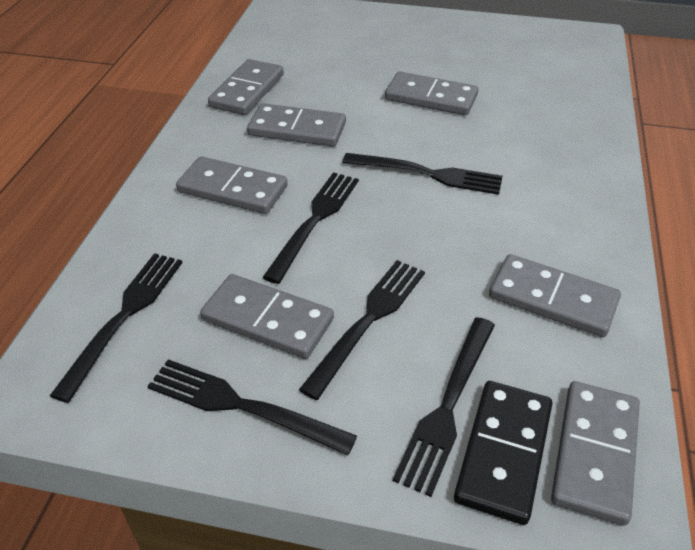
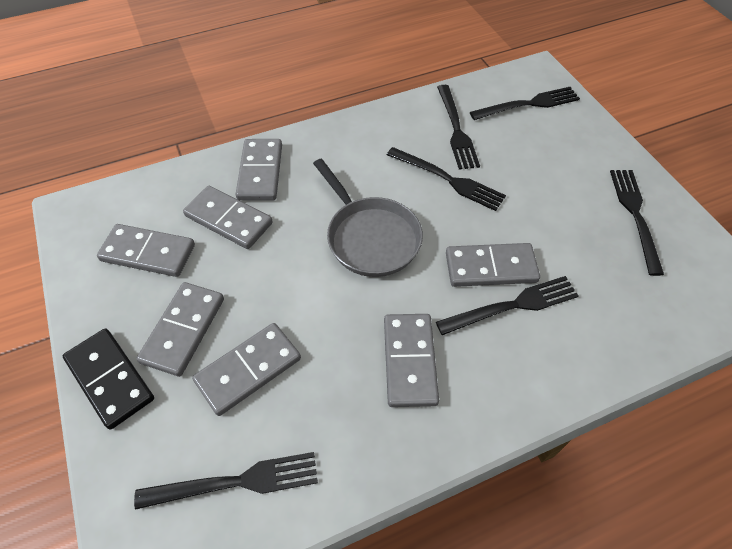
grey pan: 0 -> 1

